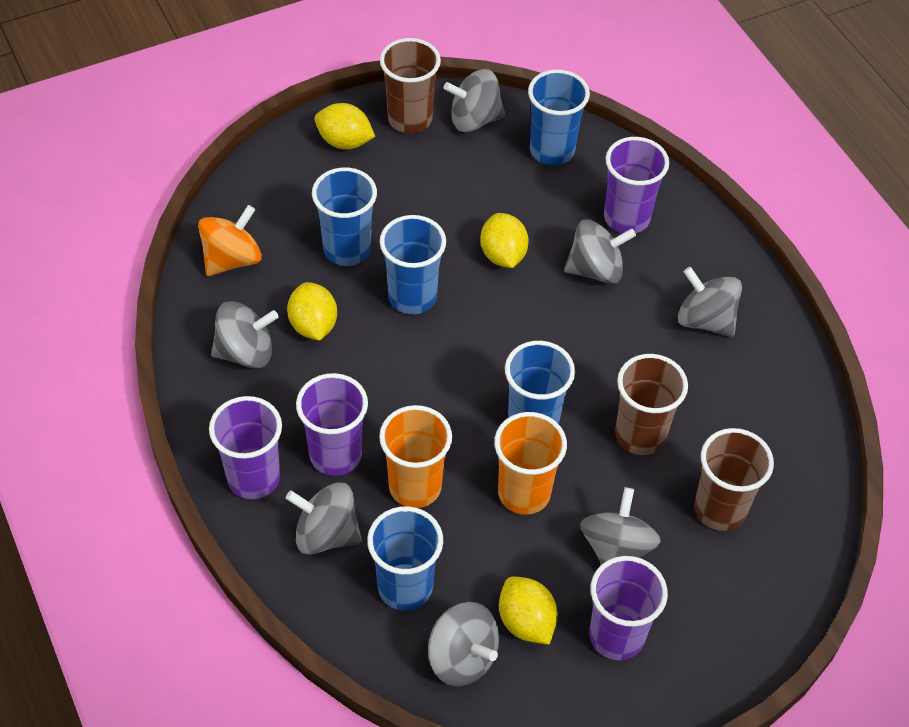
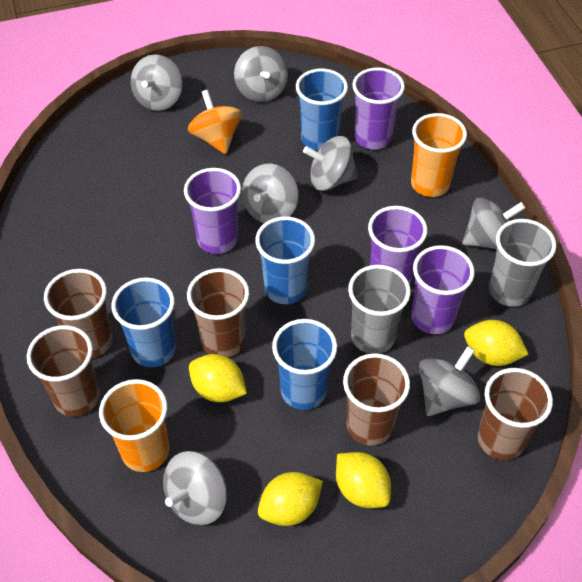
blue cup: 5 -> 4
brown cup: 3 -> 5
grey cup: 0 -> 2

